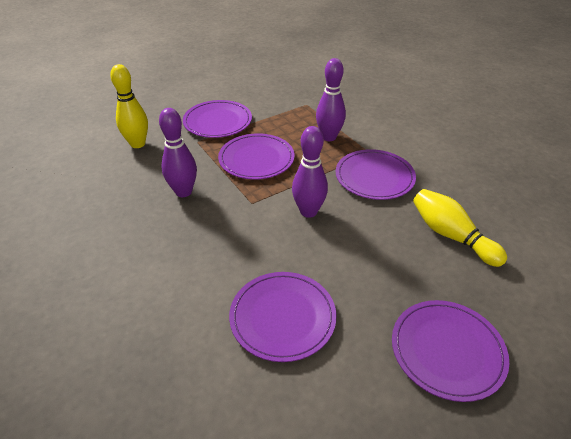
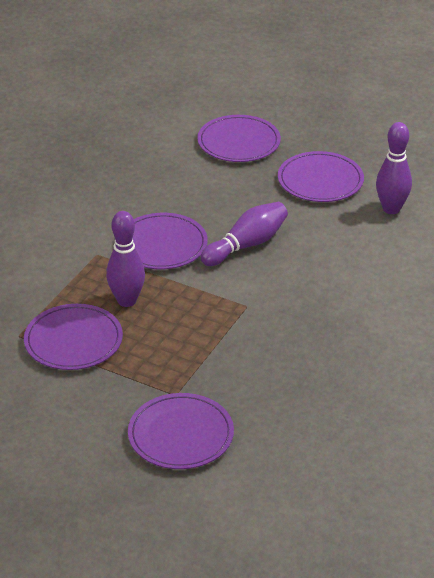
yellow bowling pin: 2 -> 0

